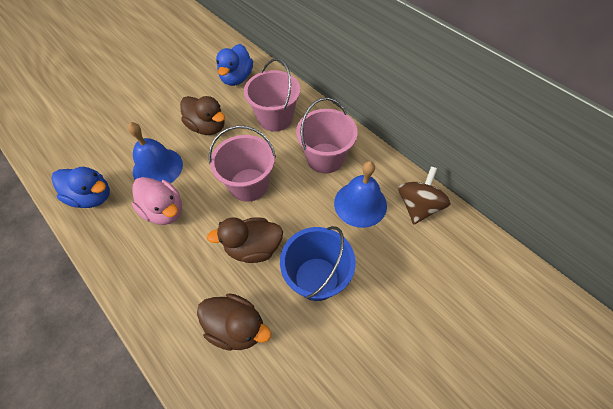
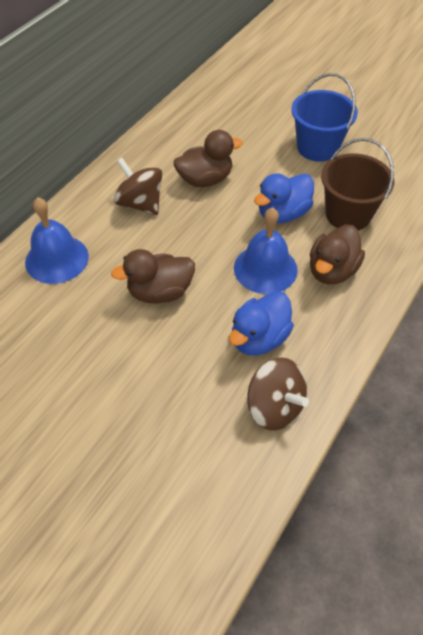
brown bucket: 0 -> 1
brown spinning top: 1 -> 2
pink bucket: 3 -> 0
pink duck: 1 -> 0

